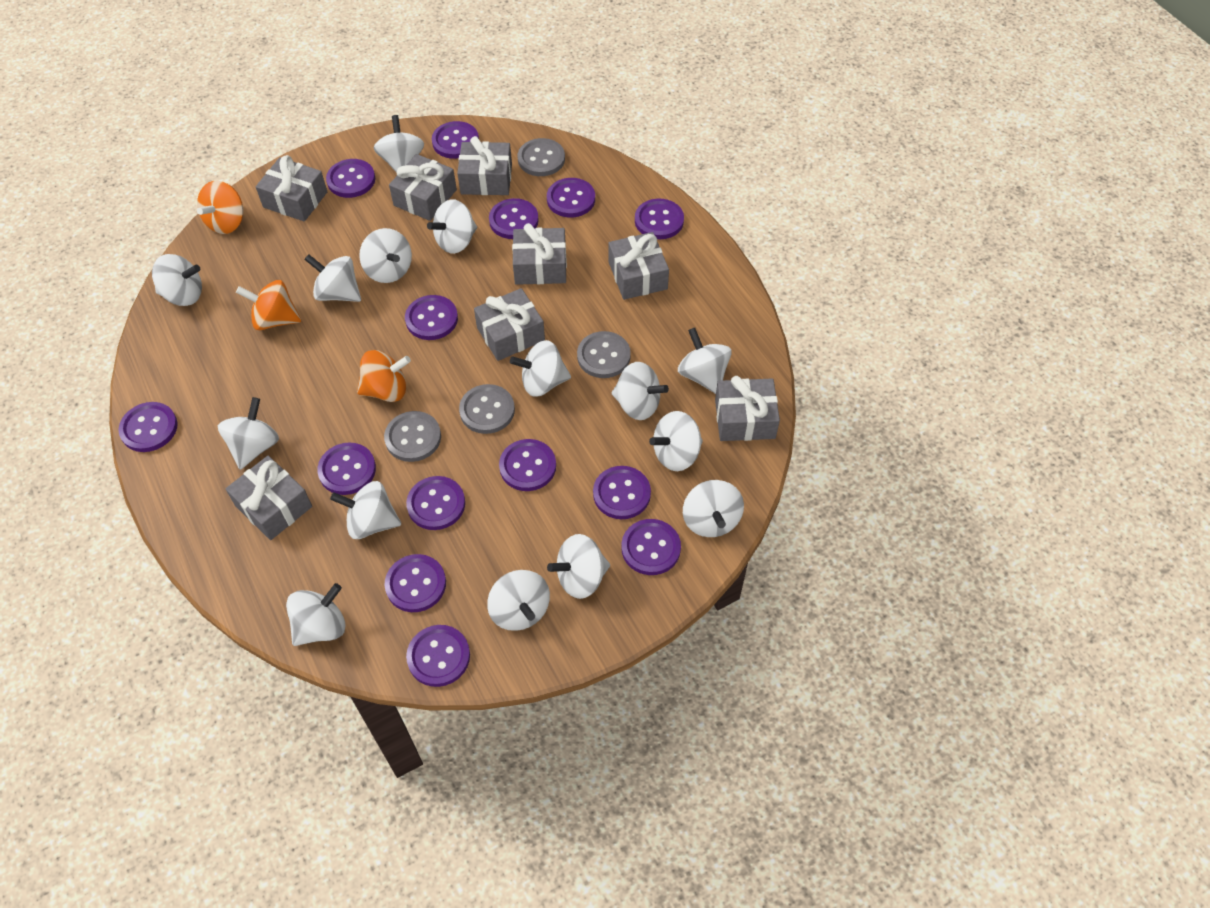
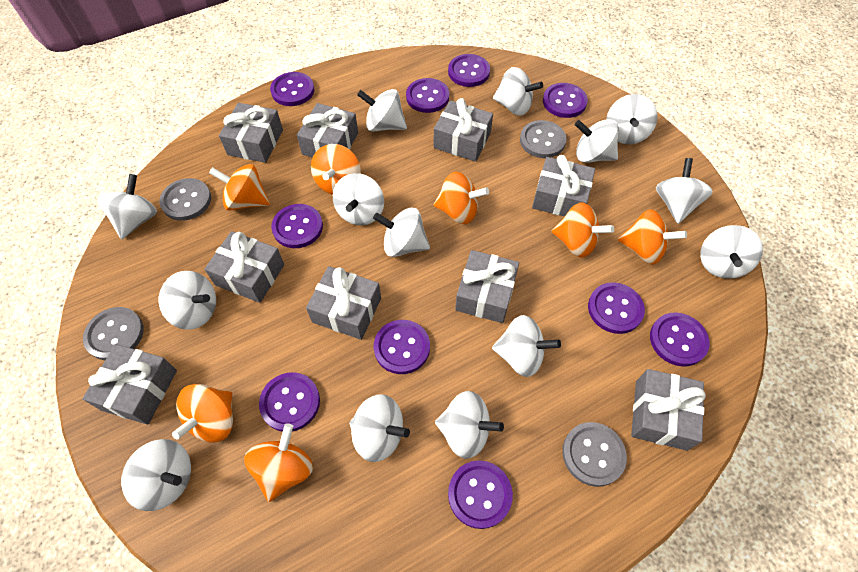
grey gift: 8 -> 9
orange spinning top: 3 -> 7
purple button: 14 -> 10
white spinning top: 15 -> 14

